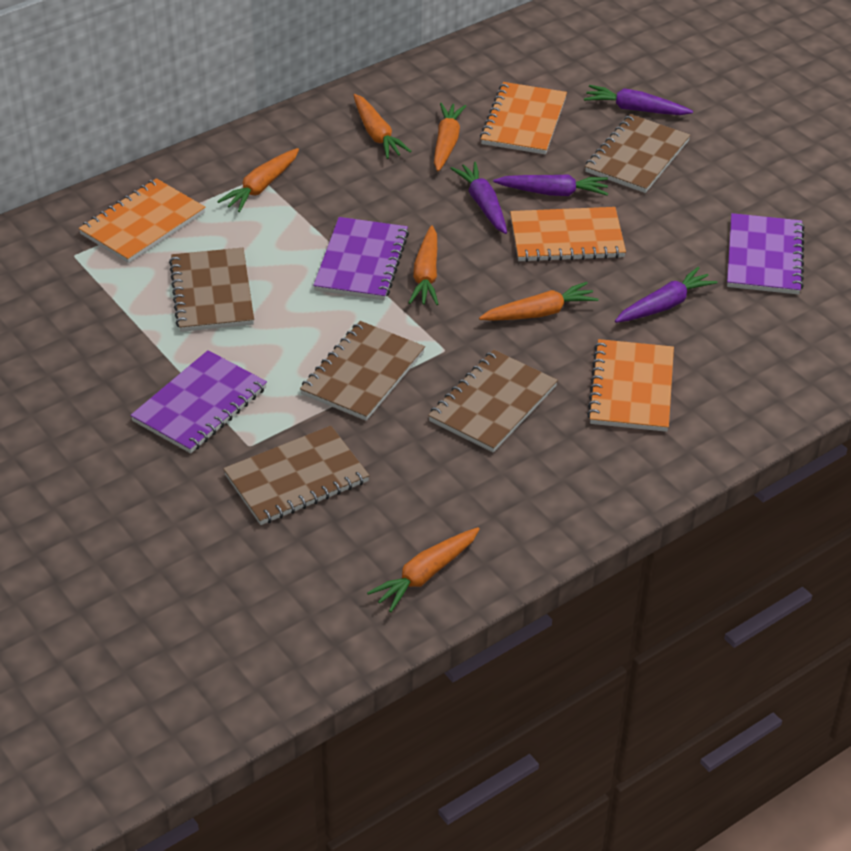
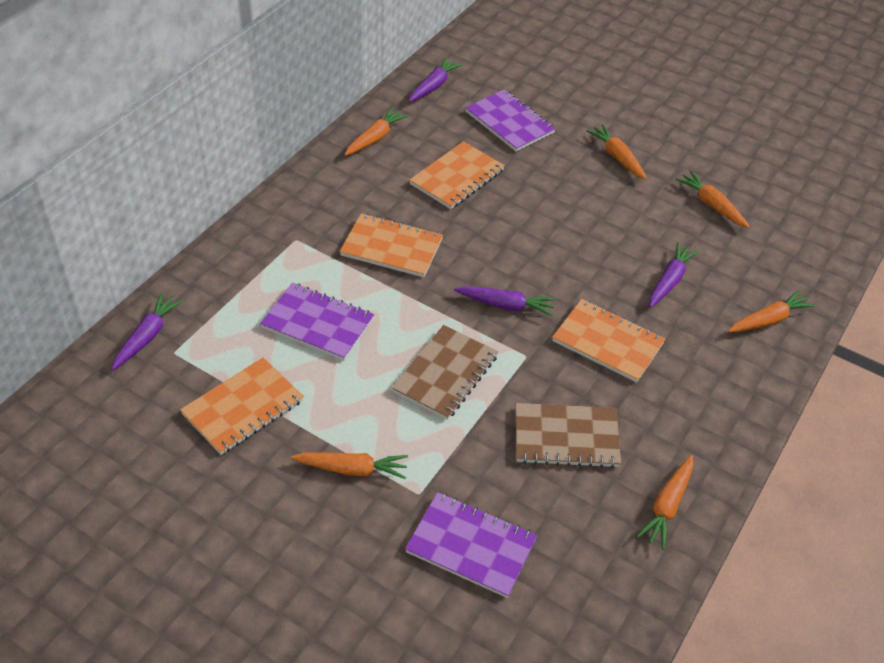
brown notebook: 5 -> 2

